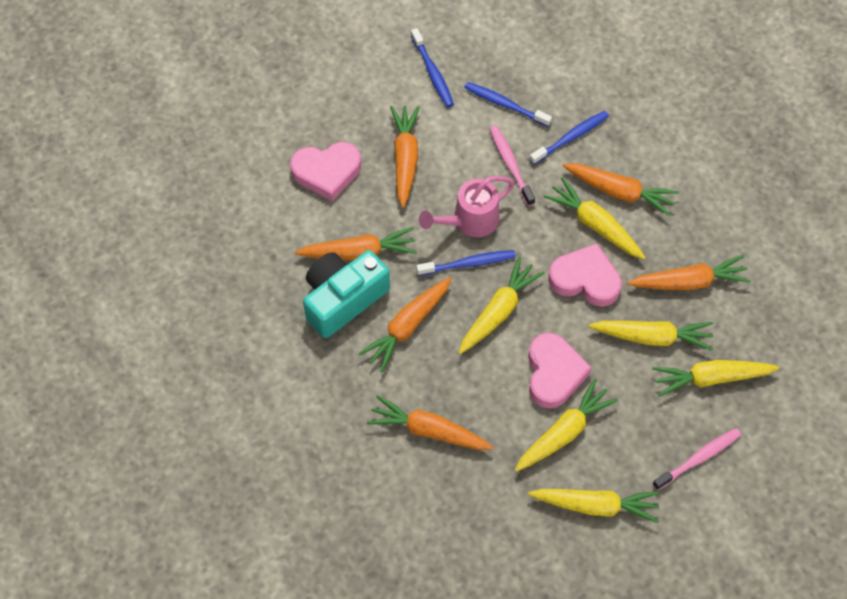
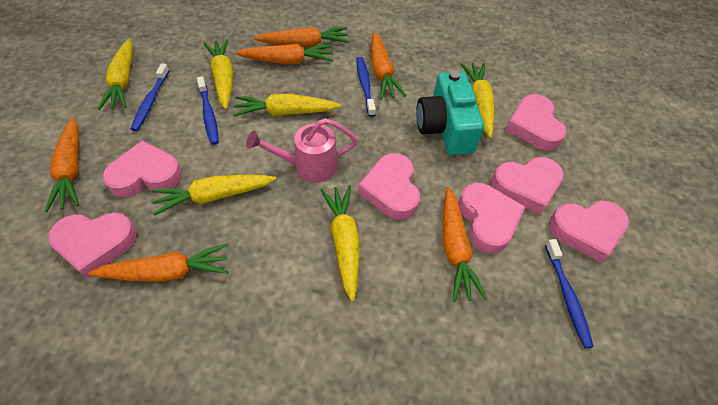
pink heart: 3 -> 7
pink toothbrush: 2 -> 0

